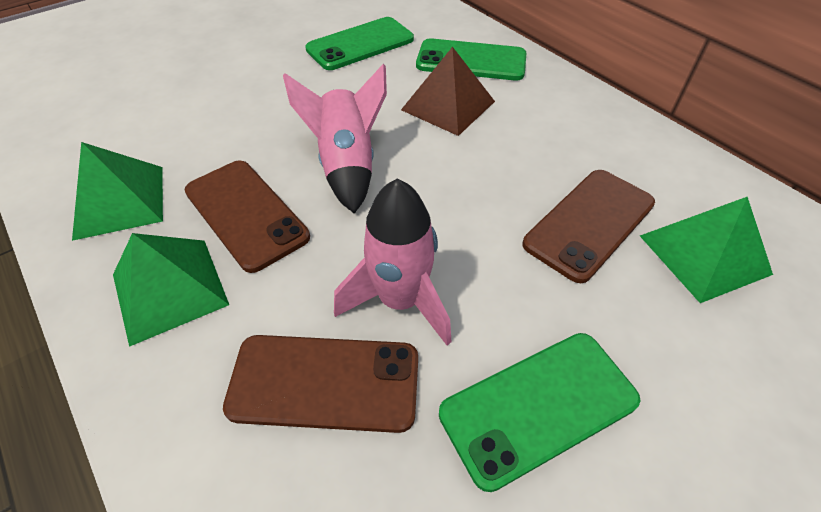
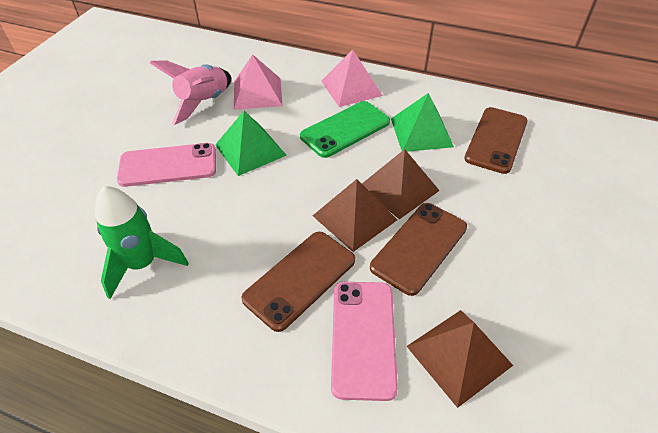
brown pyramid: 1 -> 3
green phone: 3 -> 1
green pyramid: 3 -> 2
green rocket: 0 -> 1
pink phone: 0 -> 2
pink pyramid: 0 -> 2
pink rocket: 2 -> 1

